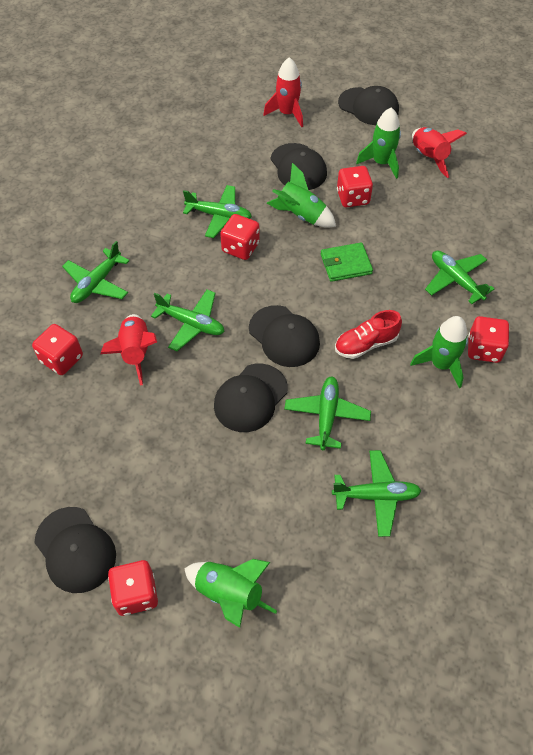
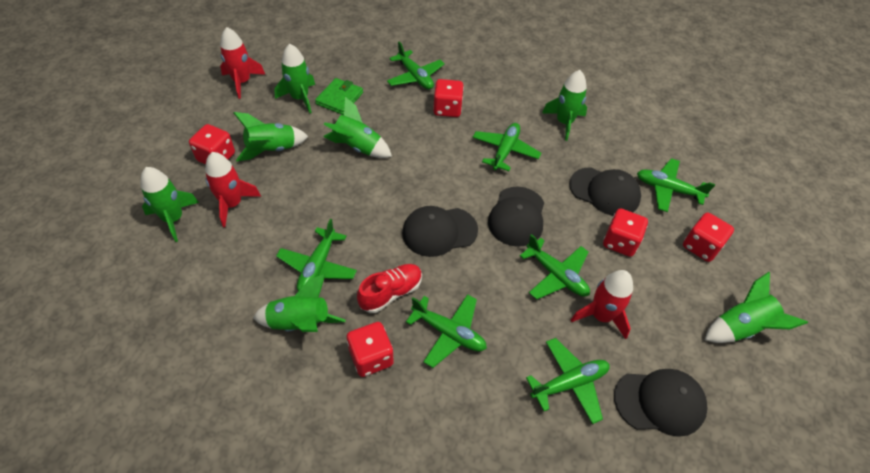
black cap: 5 -> 4
green plane: 6 -> 7
green rocket: 4 -> 7

